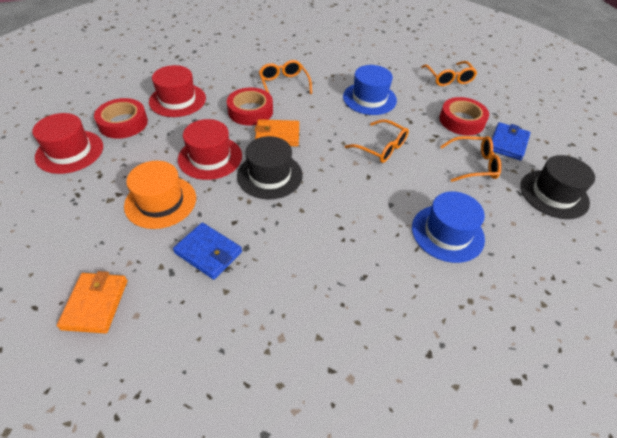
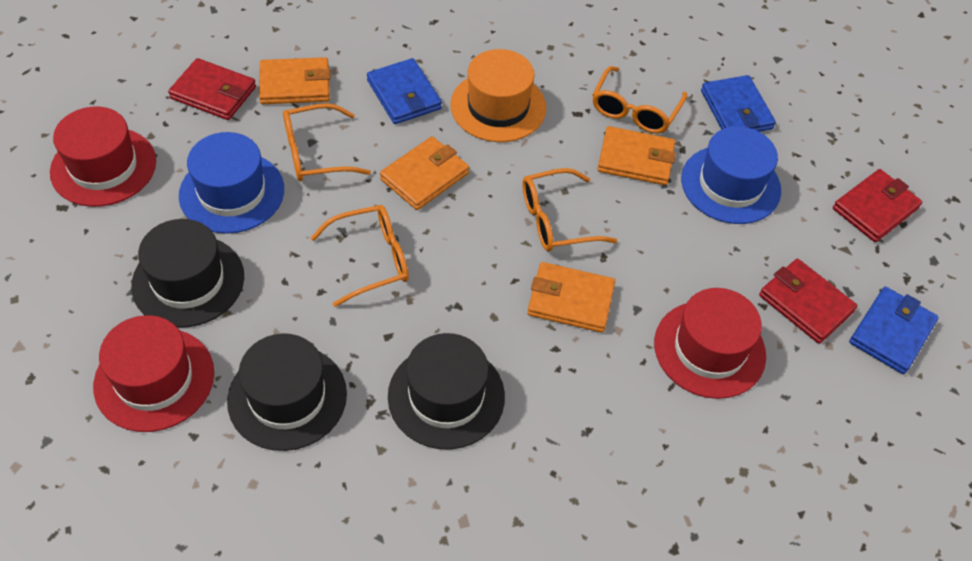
black hat: 2 -> 3
blue wallet: 2 -> 3
orange wallet: 2 -> 4
red tape: 3 -> 0
red wallet: 0 -> 3

